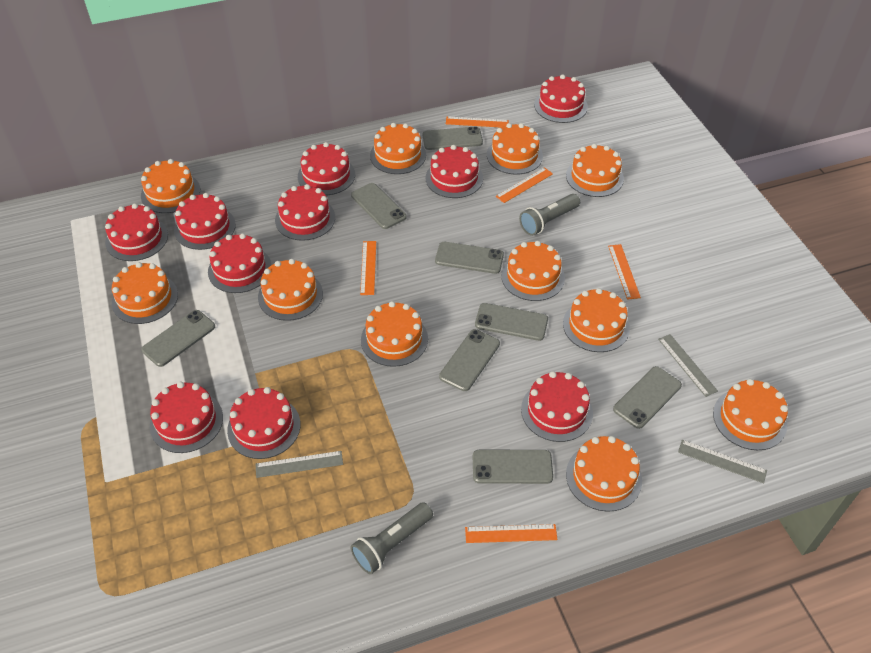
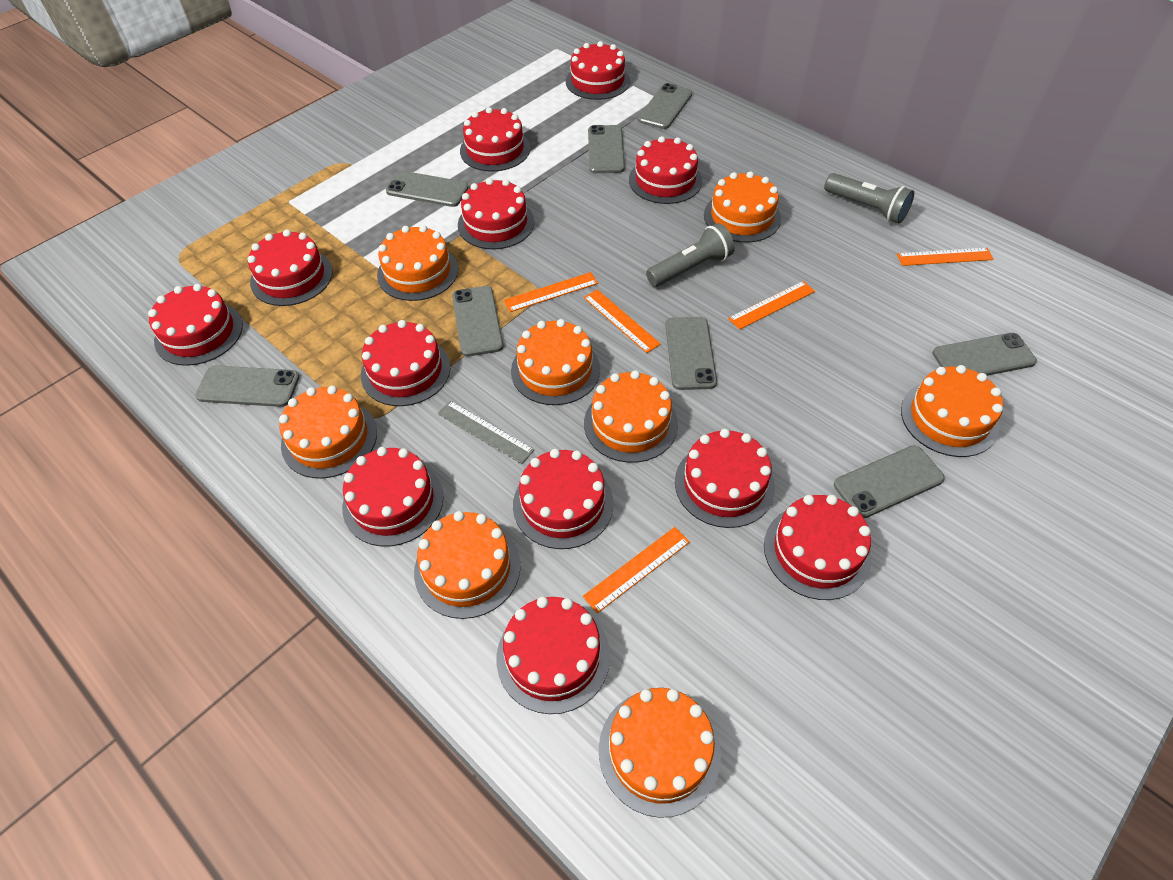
grey ruler: 3 -> 1
orange cake: 11 -> 8
red cake: 10 -> 12

